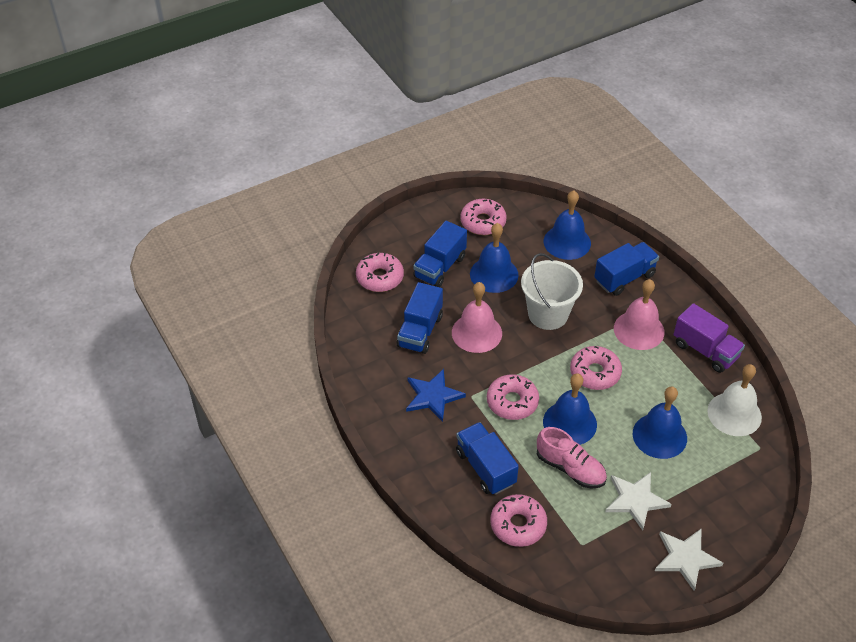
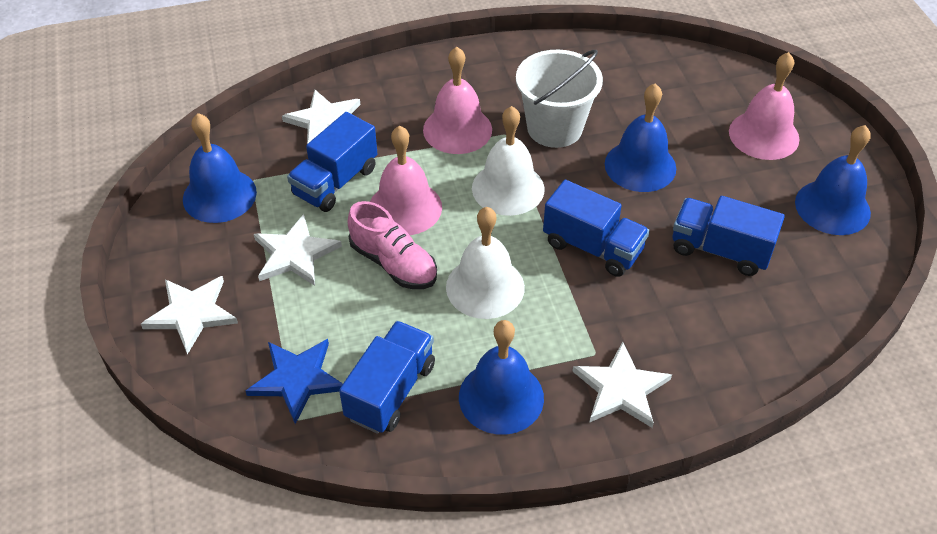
pink bell: 2 -> 3
pink donut: 5 -> 0
purple truck: 1 -> 0
white bell: 1 -> 2
white star: 2 -> 4

